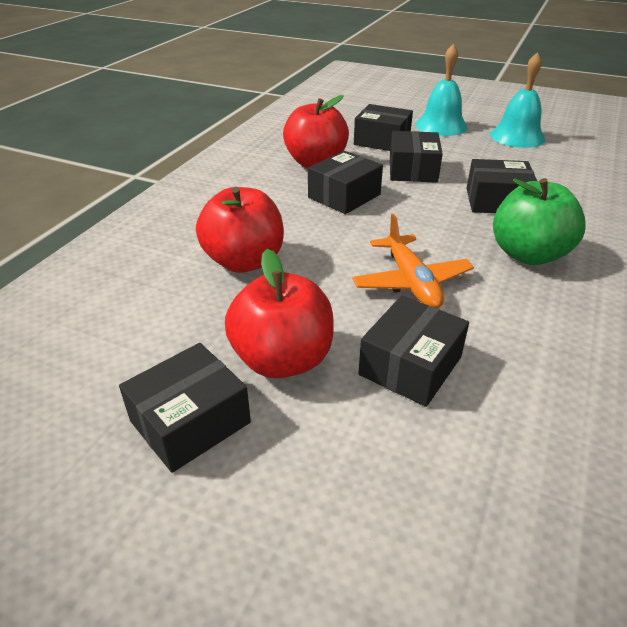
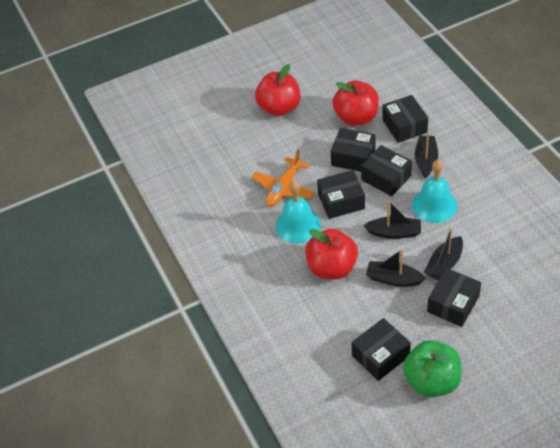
black boat: 0 -> 4

